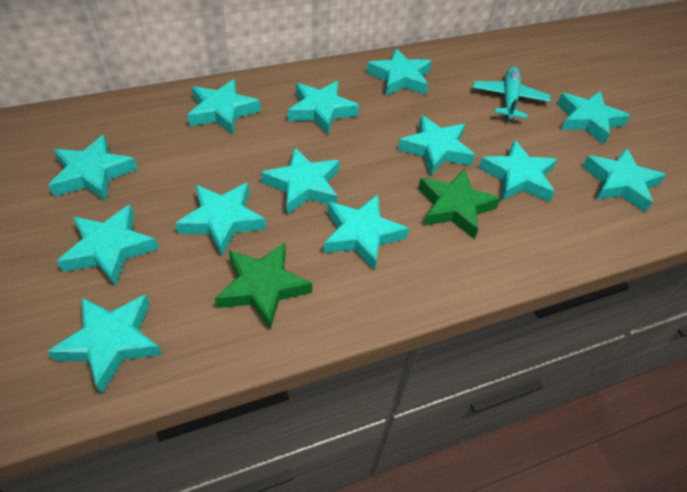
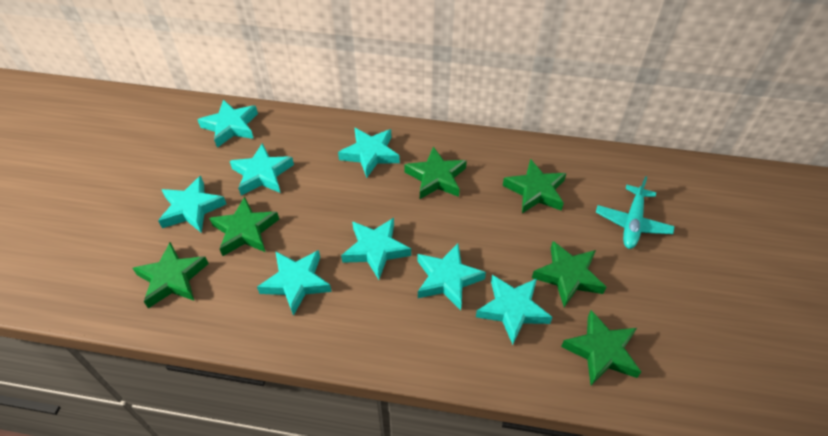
green star: 2 -> 6
turquoise star: 13 -> 8

